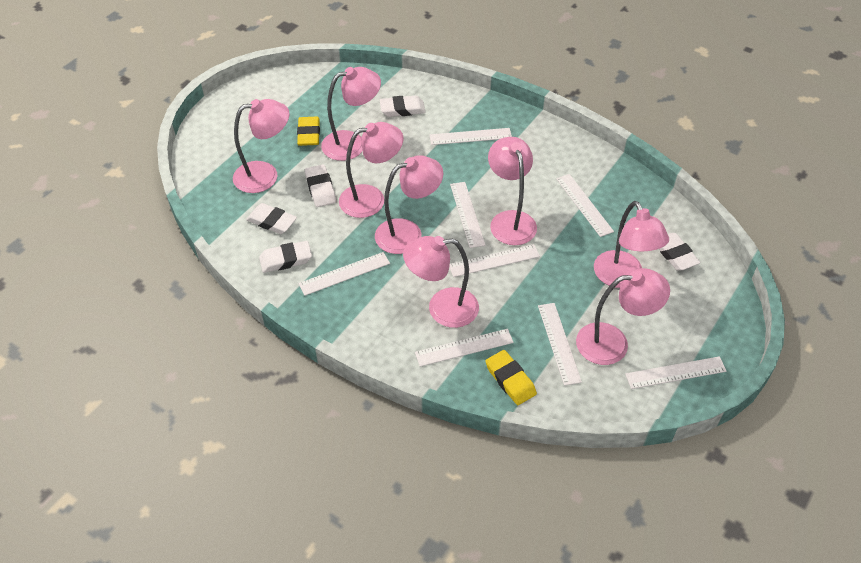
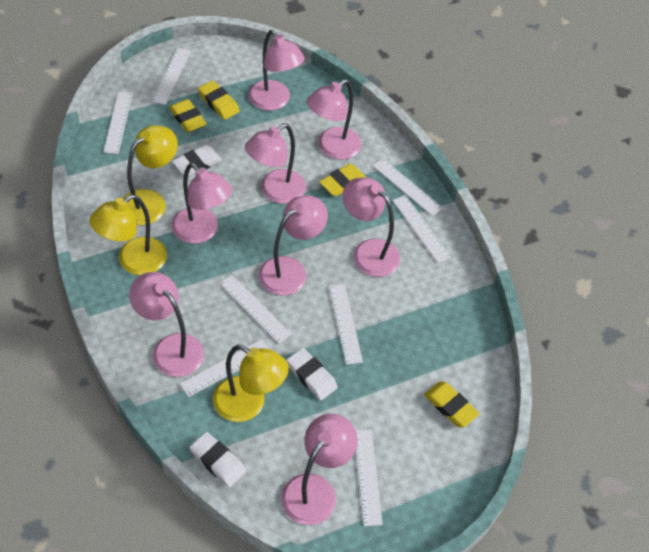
white eraser: 5 -> 3
yellow eraser: 2 -> 4
yellow lamp: 0 -> 3

